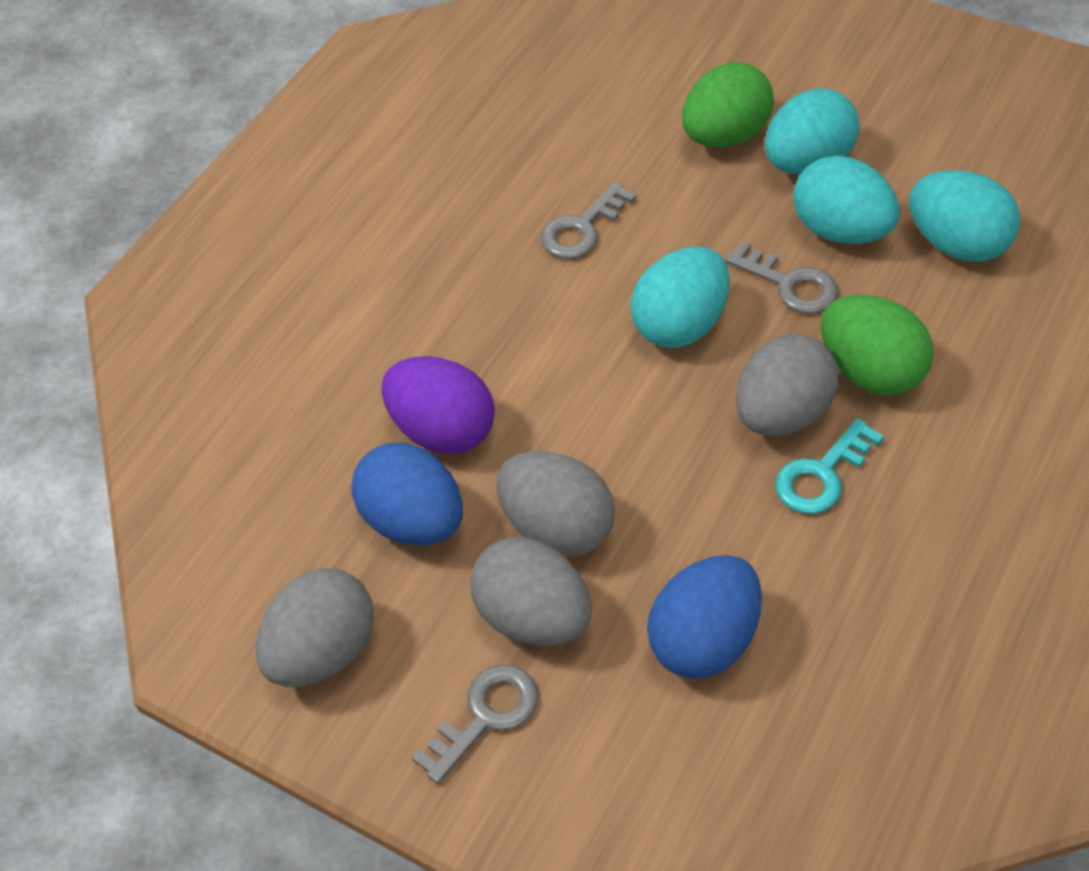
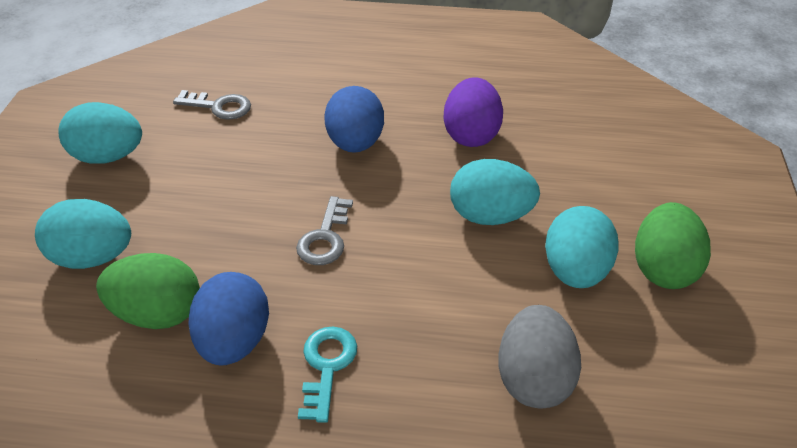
grey egg: 4 -> 1
grey key: 3 -> 2

